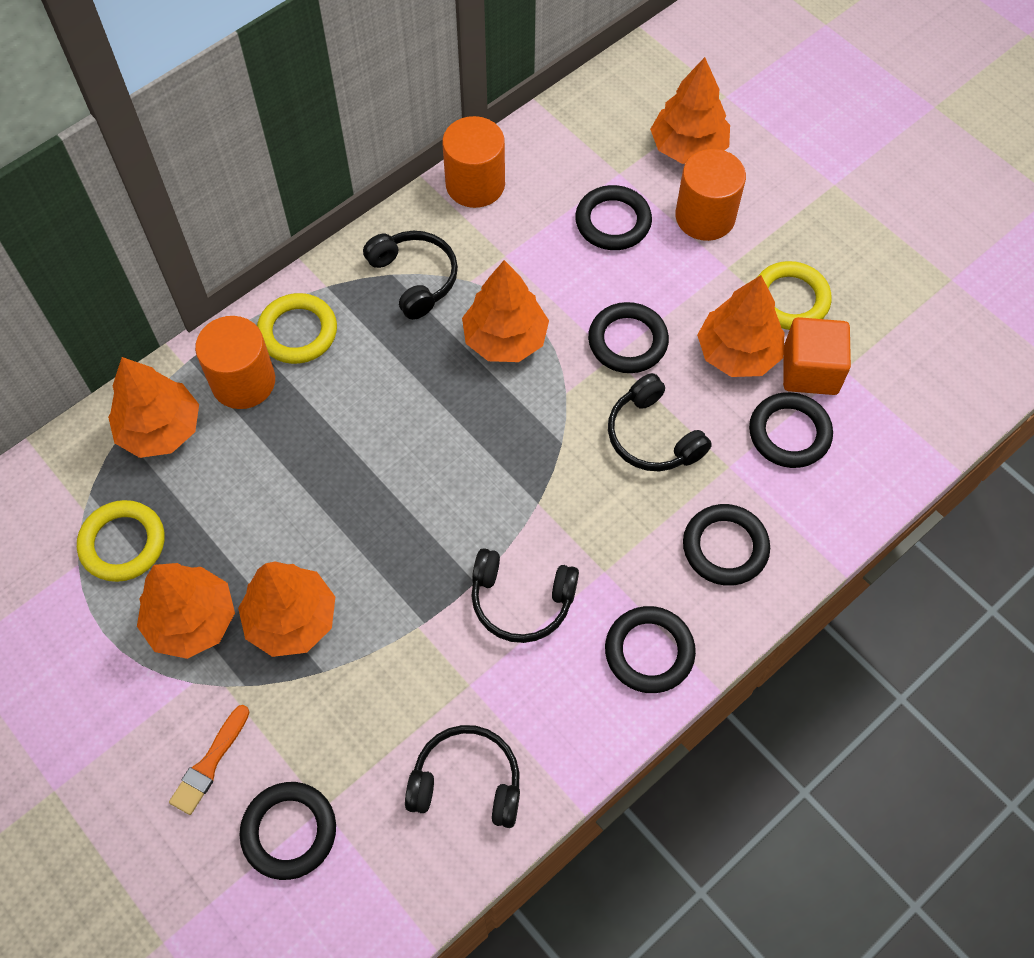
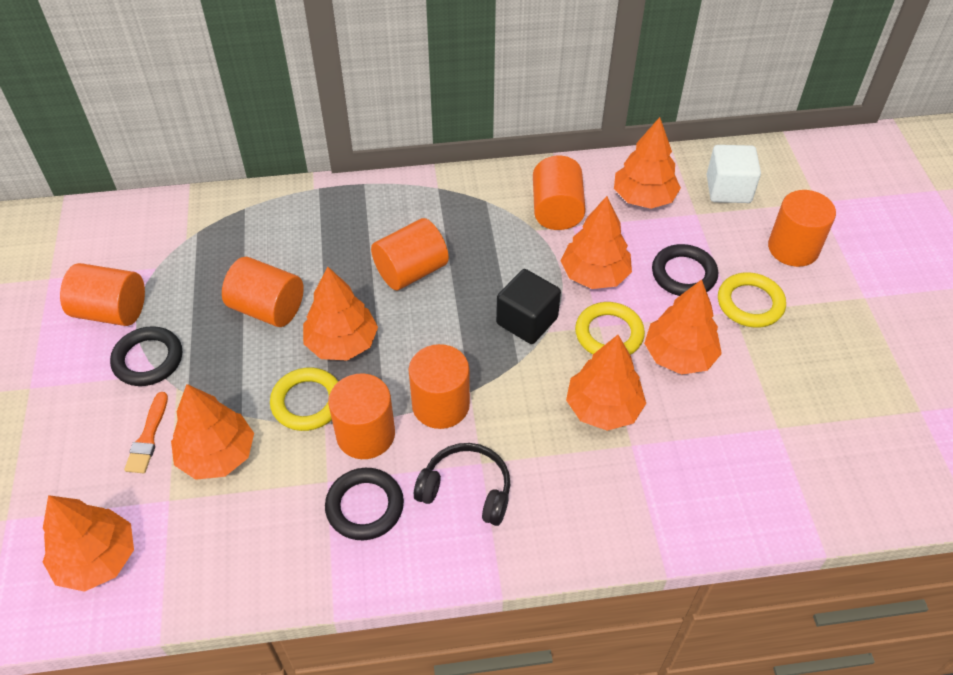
black cube: 0 -> 1
black headphones: 4 -> 1
black ring: 6 -> 3
orange cube: 1 -> 0
orange cylinder: 3 -> 7
orange tree: 6 -> 7
white cube: 0 -> 1

